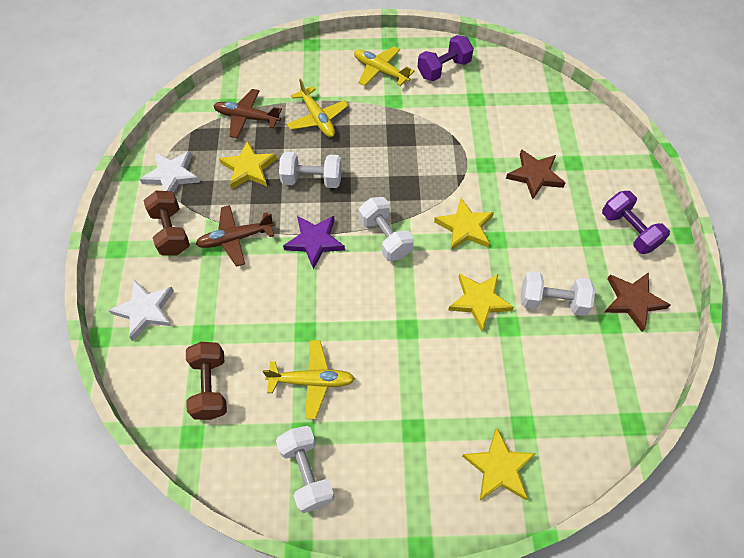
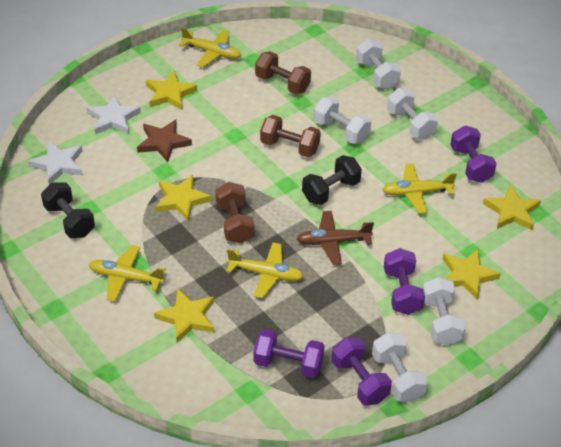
black dumbbell: 0 -> 2
brown dumbbell: 2 -> 3
brown plane: 2 -> 1
brown star: 2 -> 1
purple dumbbell: 2 -> 4
purple star: 1 -> 0
white dumbbell: 4 -> 5
yellow plane: 3 -> 4
yellow star: 4 -> 5

